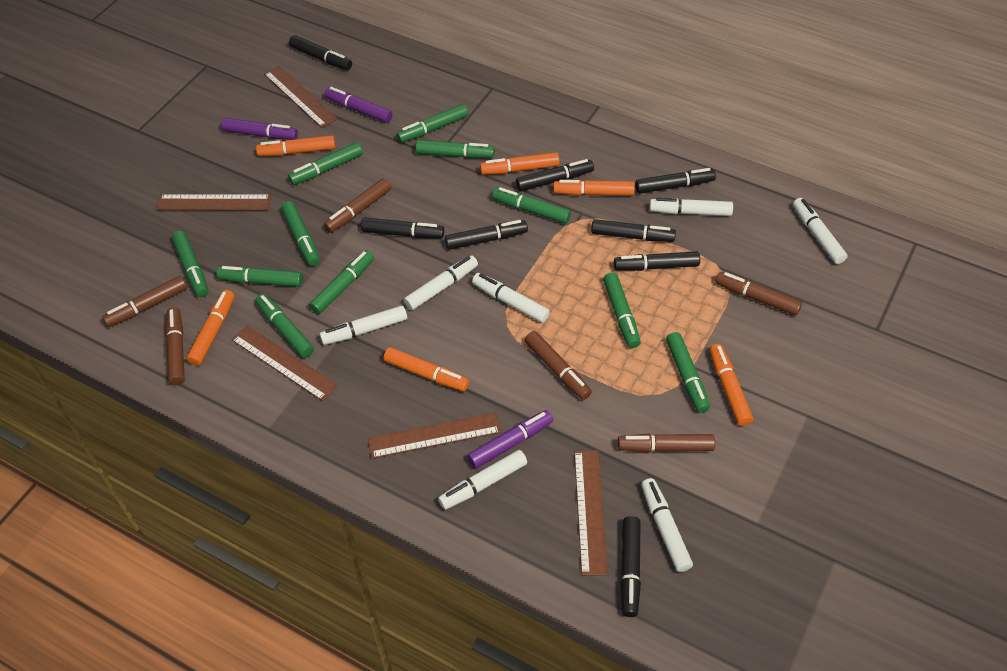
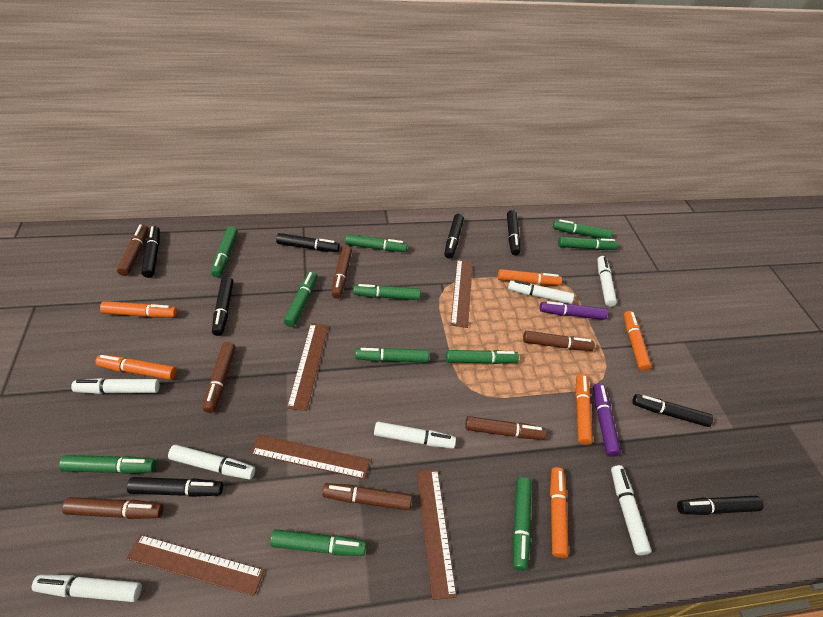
brown marker: 6 -> 7
purple marker: 3 -> 2

